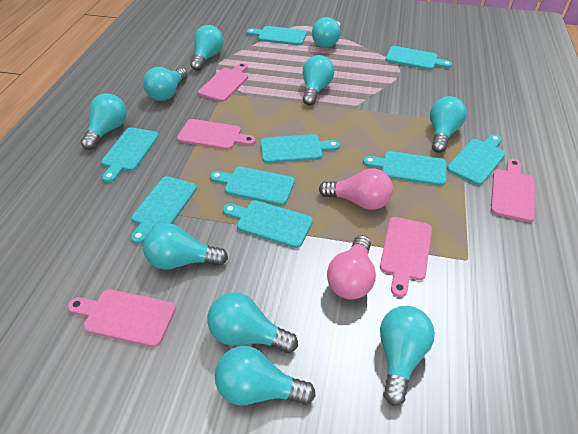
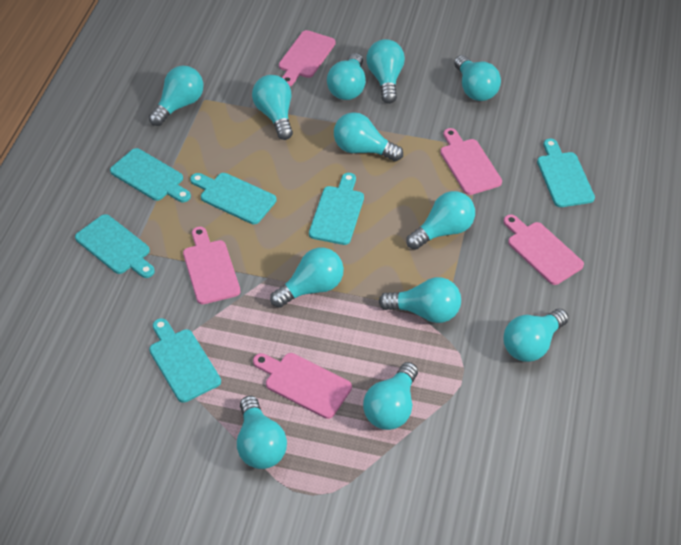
pink light bulb: 2 -> 0
turquoise cutting board: 9 -> 6
turquoise light bulb: 10 -> 12

